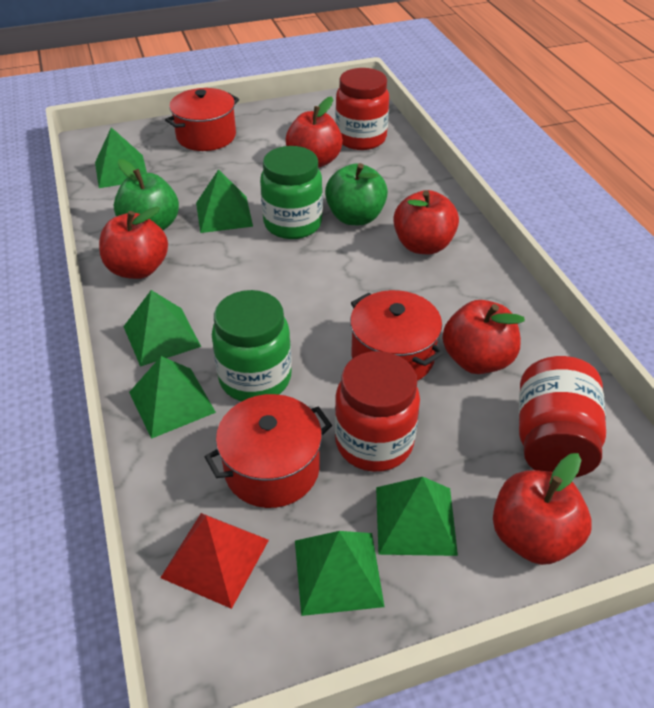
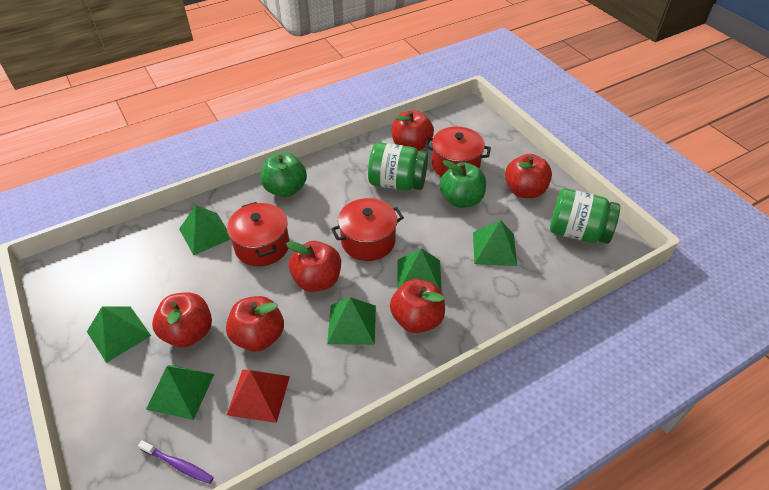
purple toothbrush: 0 -> 1
red apple: 5 -> 6
red jar: 3 -> 0

